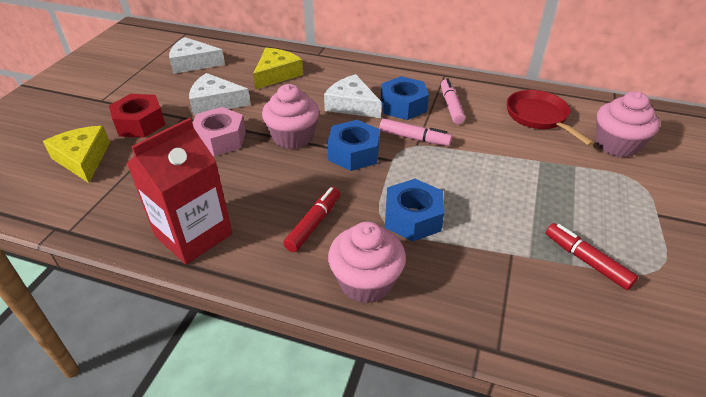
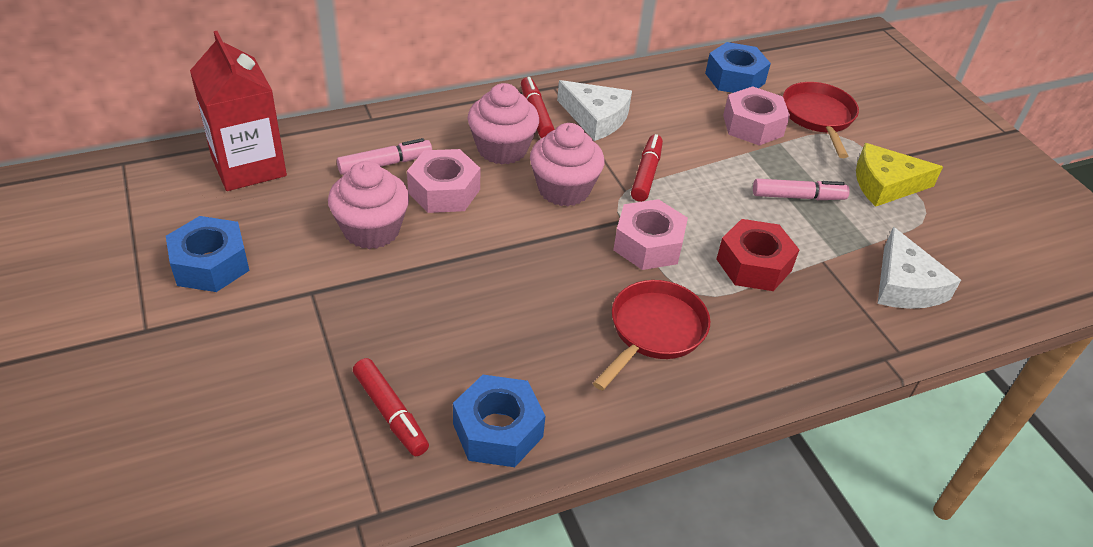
pink nut: 1 -> 3
red marker: 2 -> 3
red pan: 1 -> 2
white cheese: 3 -> 2
yellow cheese: 2 -> 1

